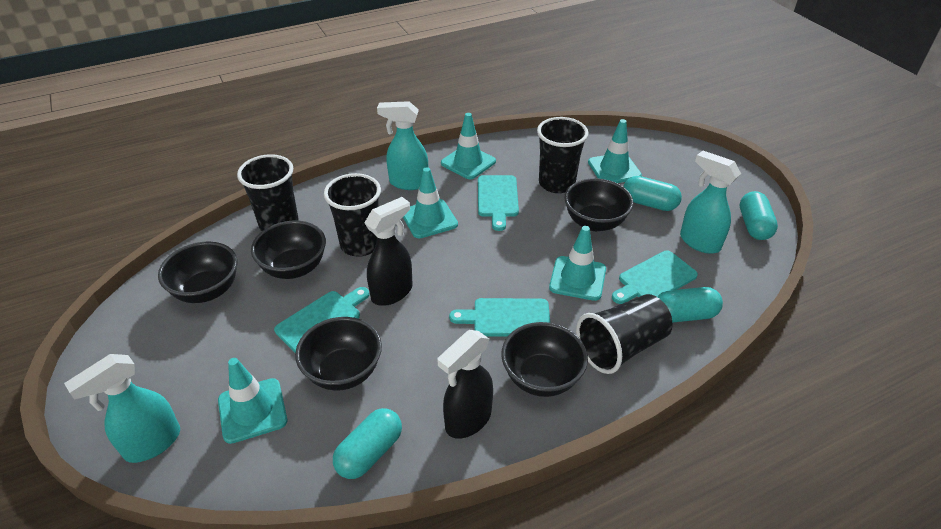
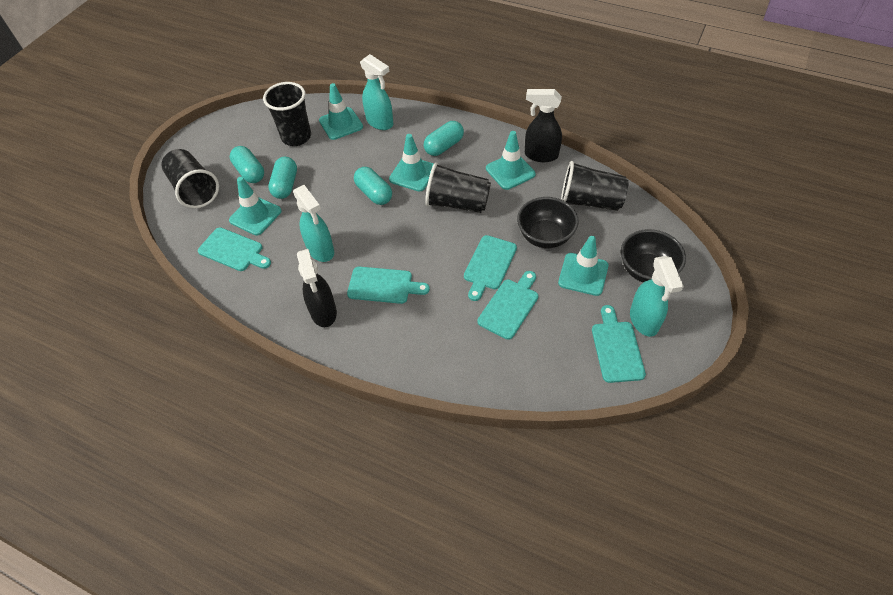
black bowl: 5 -> 2
turquoise cutting board: 4 -> 5

